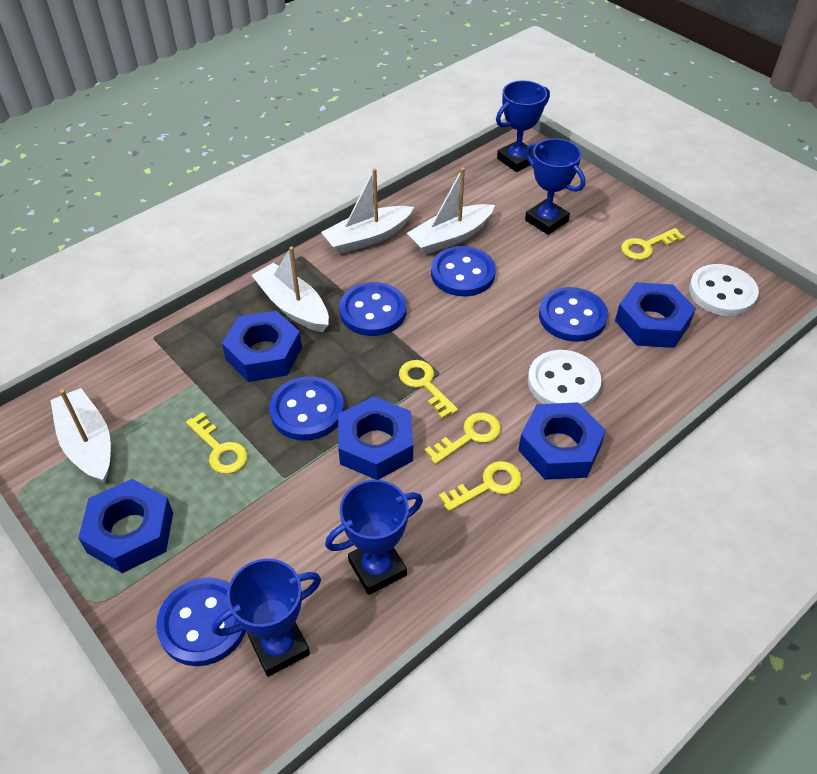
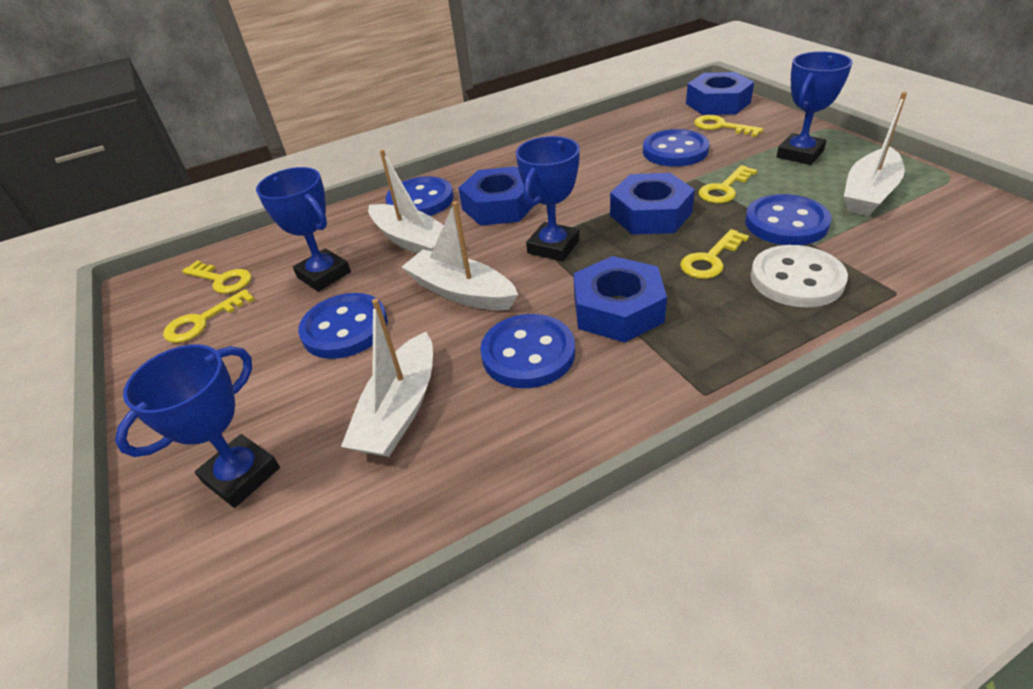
blue nut: 5 -> 4
white button: 2 -> 1

